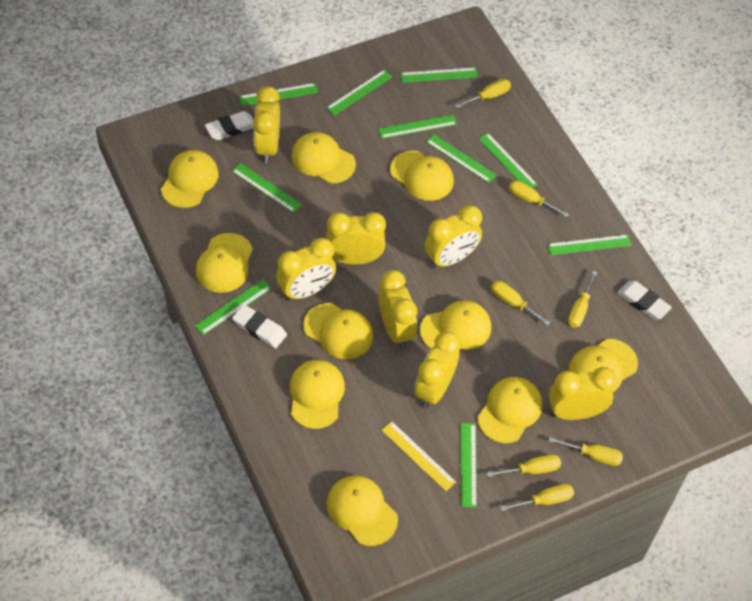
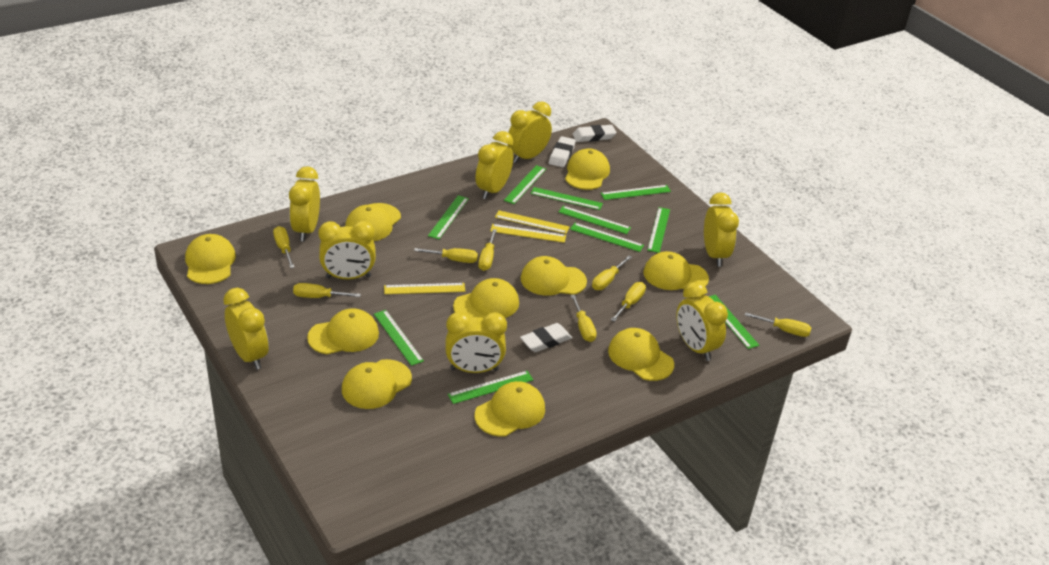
yellow clock: 7 -> 8
yellow ruler: 1 -> 3
yellow screwdriver: 7 -> 8

